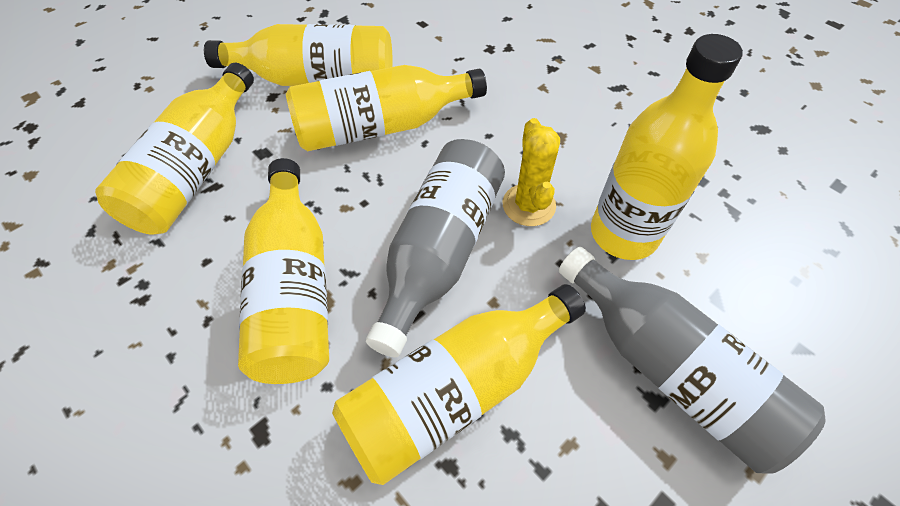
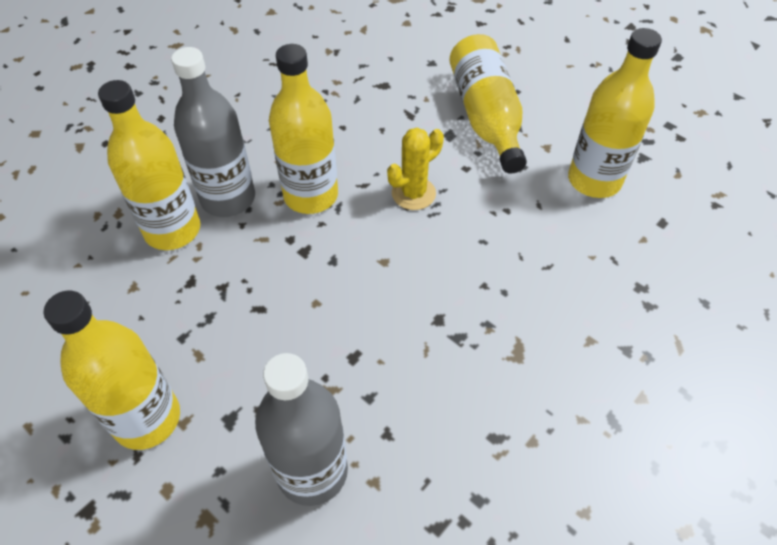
yellow bottle: 6 -> 5

